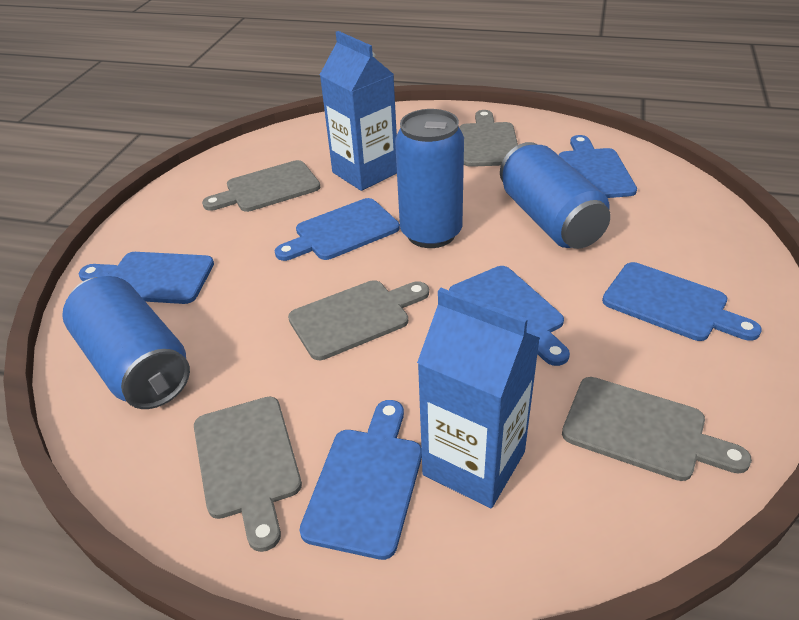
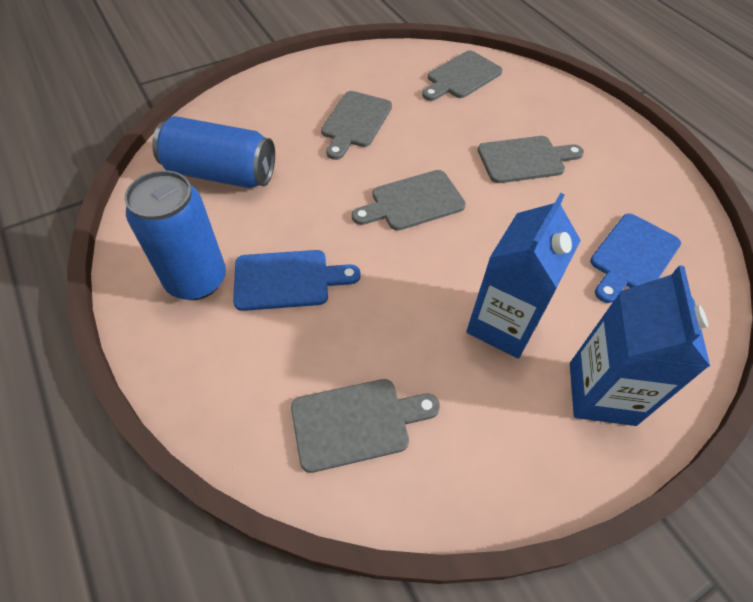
blue can: 3 -> 2
blue cutting board: 6 -> 2

